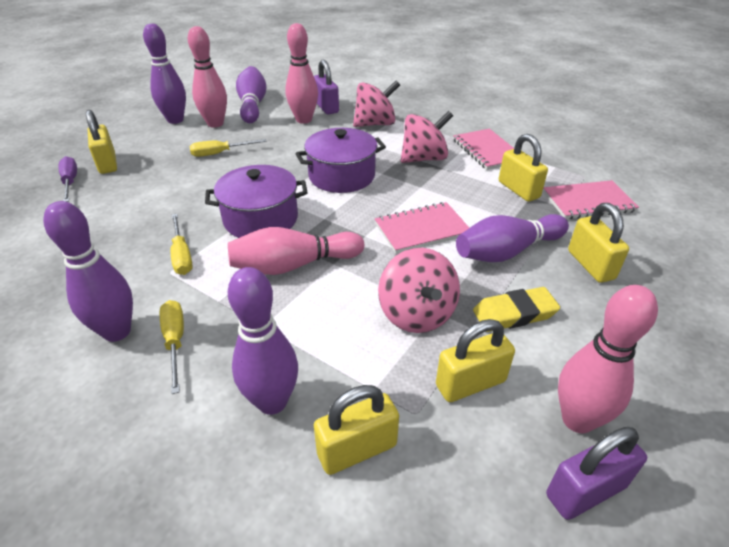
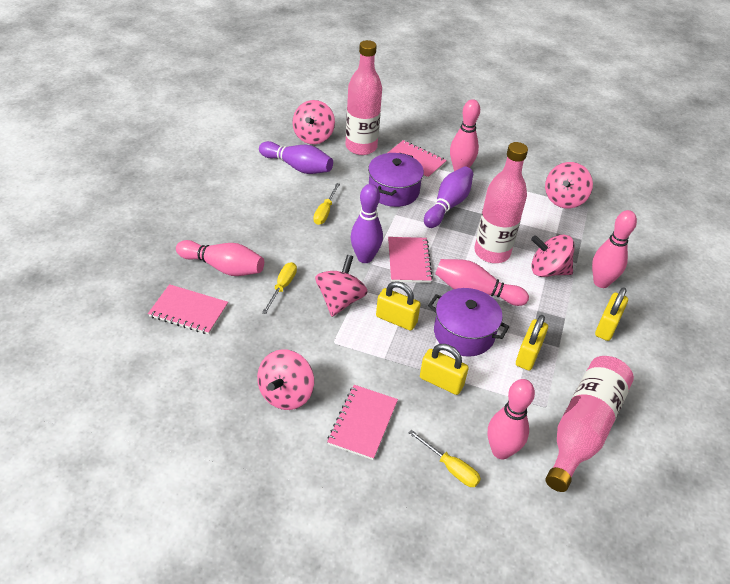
pink bottle: 0 -> 3
pink bowling pin: 4 -> 5
pink notebook: 3 -> 4
pink spinning top: 3 -> 5
purple bowling pin: 5 -> 3
purple padlock: 2 -> 0
purple screwdriver: 1 -> 0
yellow eraser: 1 -> 0
yellow padlock: 5 -> 4

